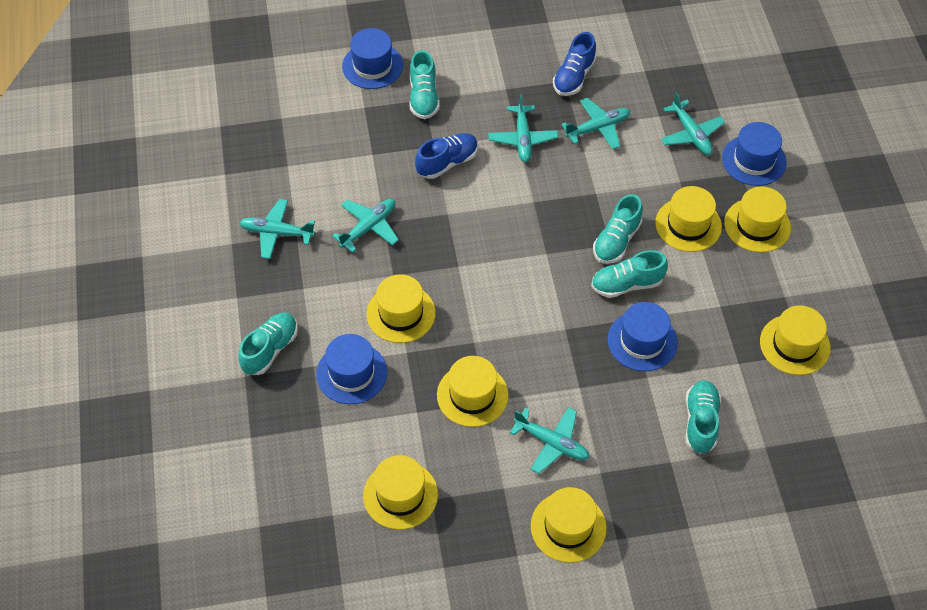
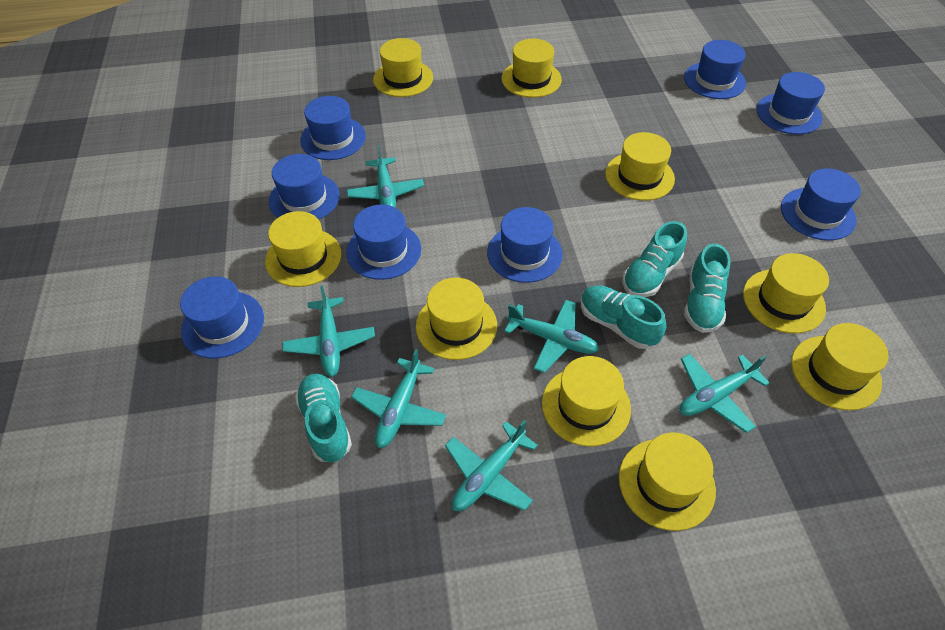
blue hat: 4 -> 8
blue shoe: 2 -> 0
turquoise shoe: 5 -> 4
yellow hat: 7 -> 9

